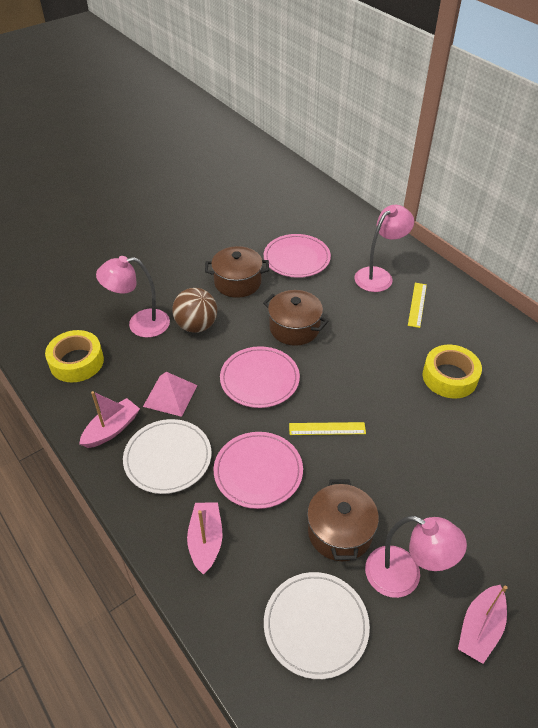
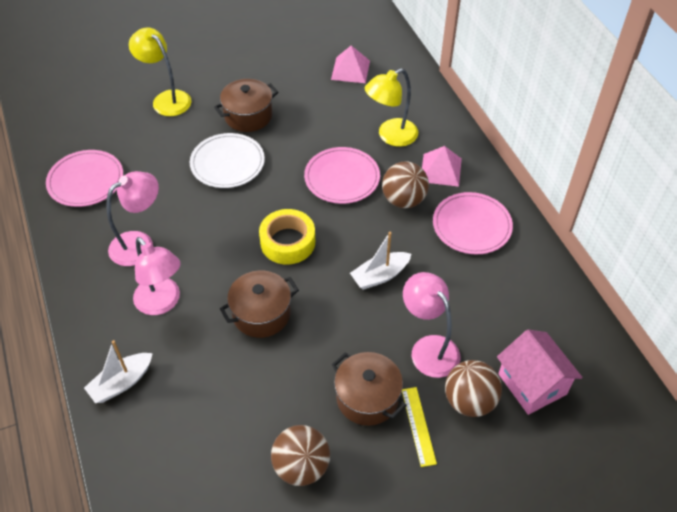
brown ball: 1 -> 3
pink boat: 3 -> 0
pink house: 0 -> 1
pink pyramid: 1 -> 2
white boat: 0 -> 2
white plate: 2 -> 1
yellow lamp: 0 -> 2
yellow ruler: 2 -> 1
yellow tape: 2 -> 1

